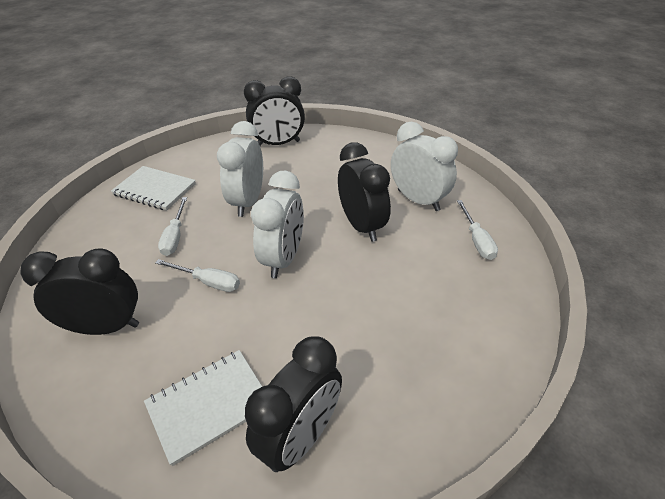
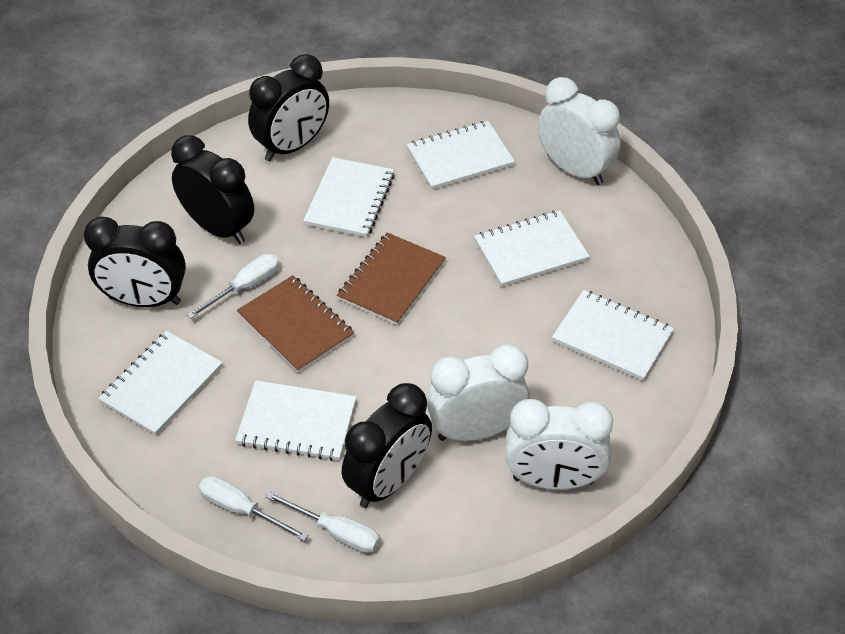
brown notebook: 0 -> 2
white notebook: 2 -> 6

